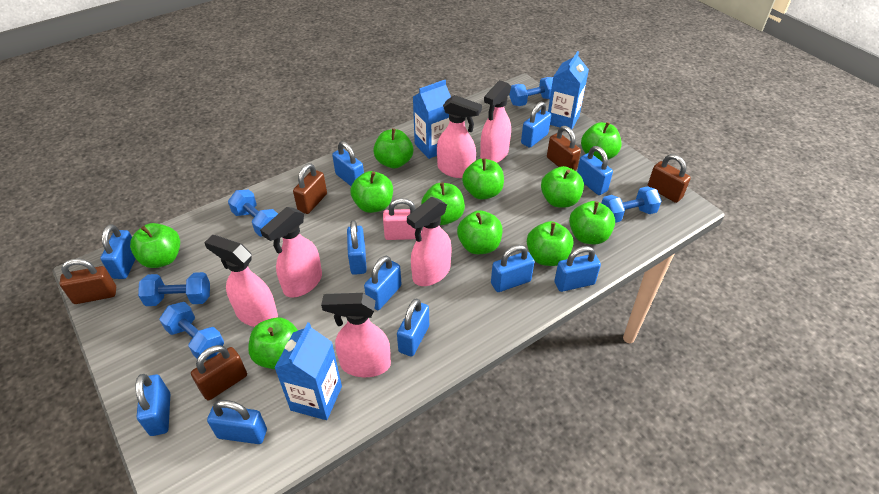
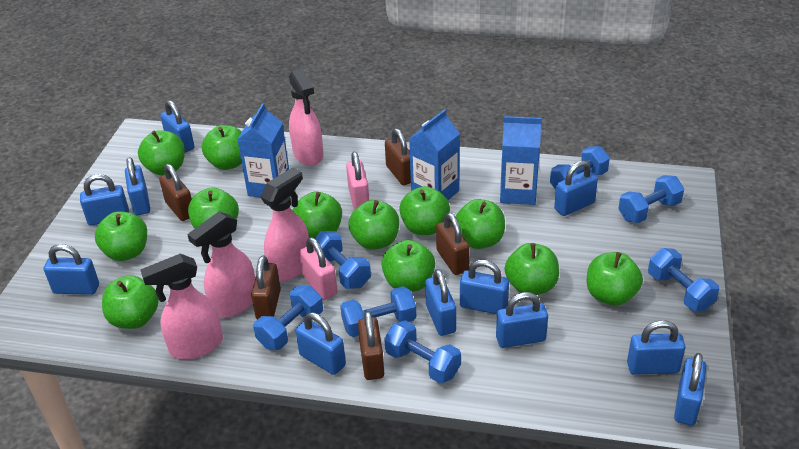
blue dumbbell: 5 -> 7
green apple: 11 -> 12
pink padlock: 1 -> 2
pink spray bottle: 6 -> 4

